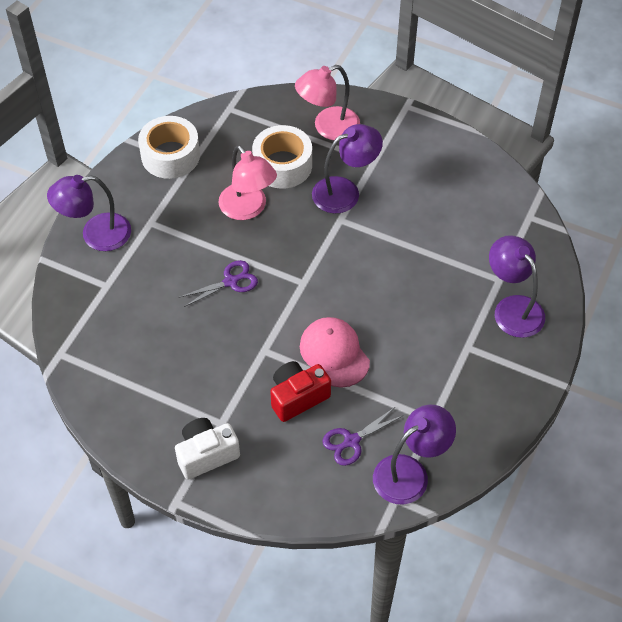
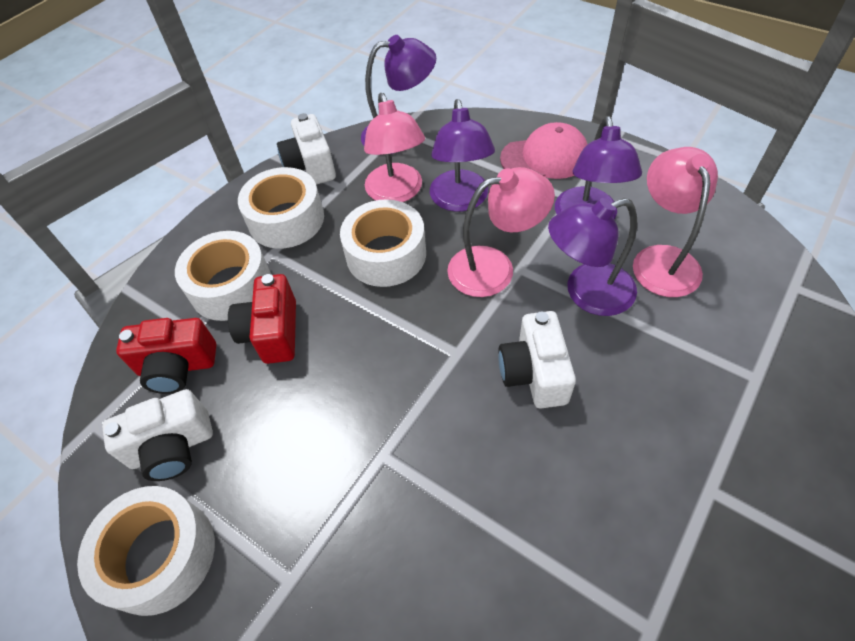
pink lamp: 2 -> 3
purple scissors: 2 -> 0
red camera: 1 -> 2
white camera: 1 -> 3
white tape: 2 -> 4

